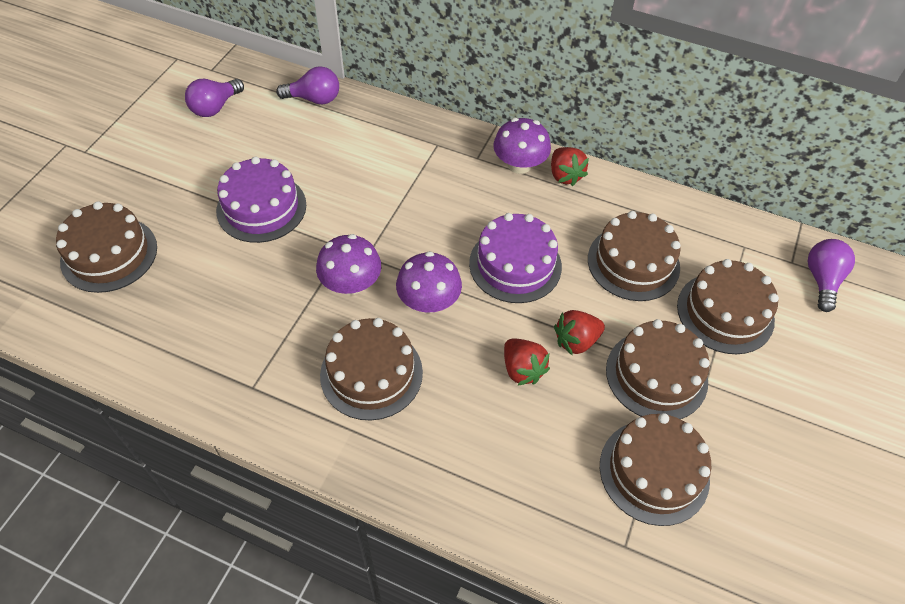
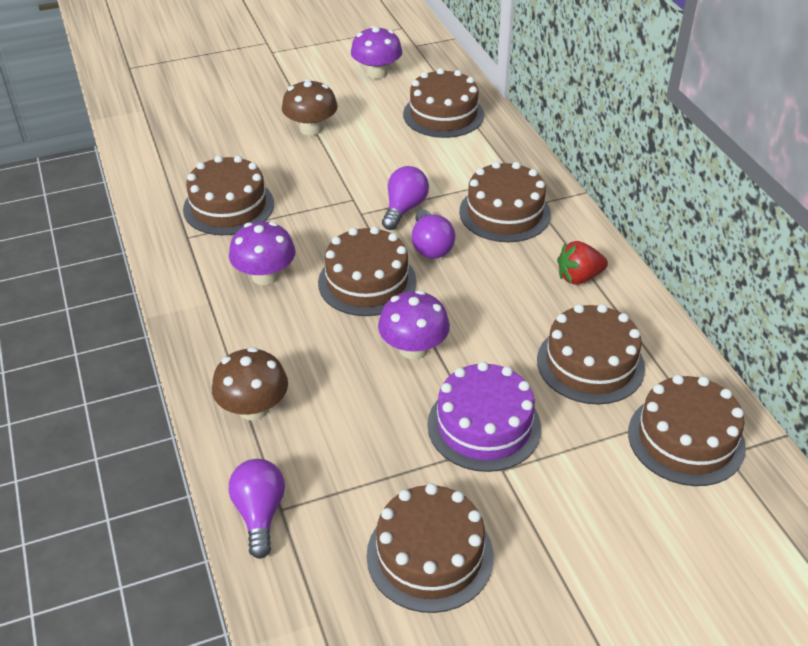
brown cake: 6 -> 7
brown mushroom: 0 -> 2
purple cake: 2 -> 1
red strawberry: 3 -> 1

